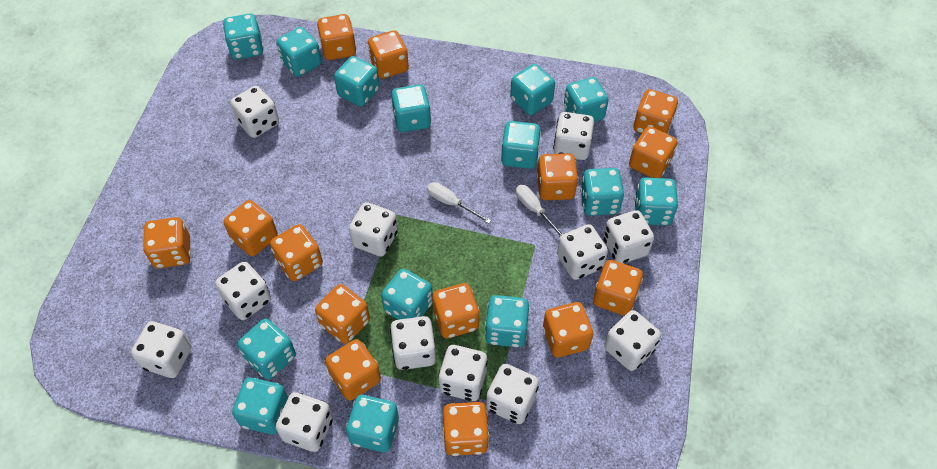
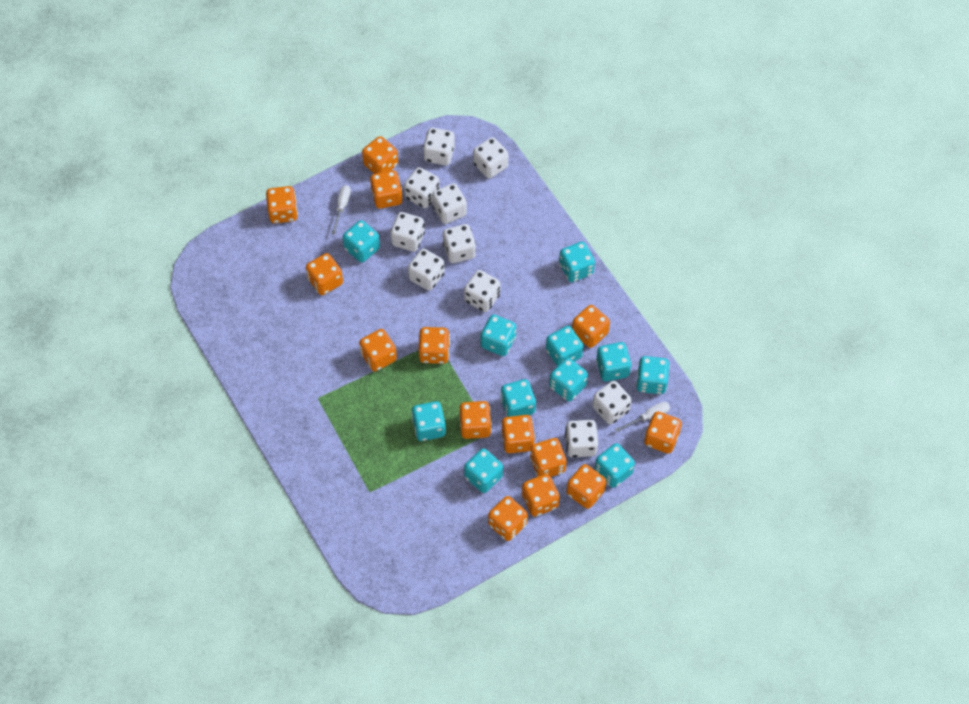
turquoise dice: 14 -> 11
white dice: 12 -> 10

